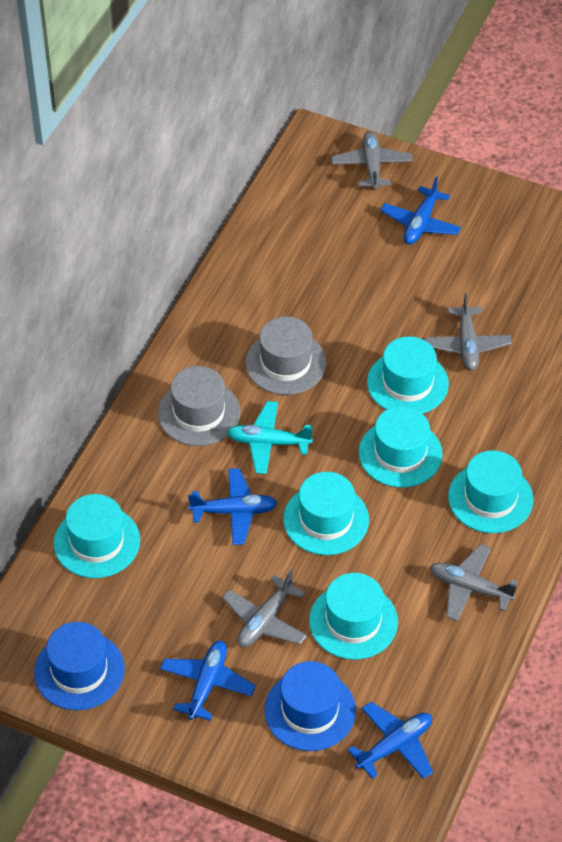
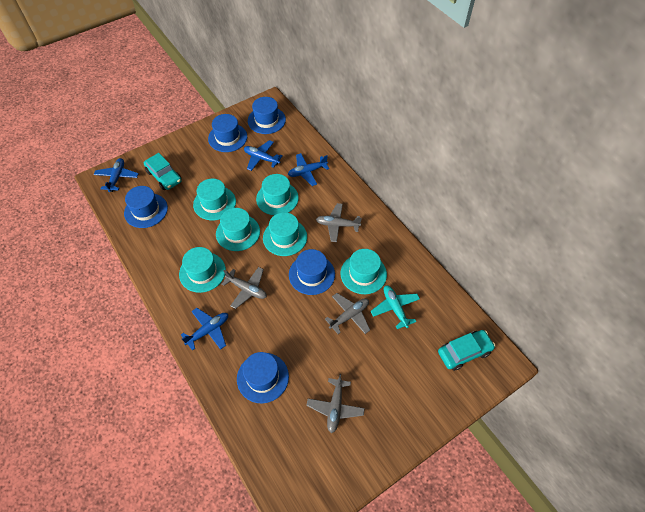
blue hat: 2 -> 5
grey hat: 2 -> 0
turquoise car: 0 -> 2

